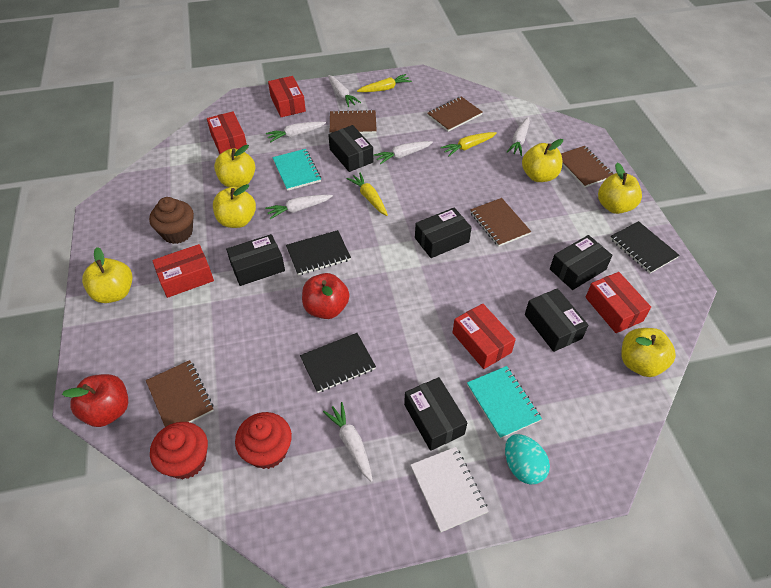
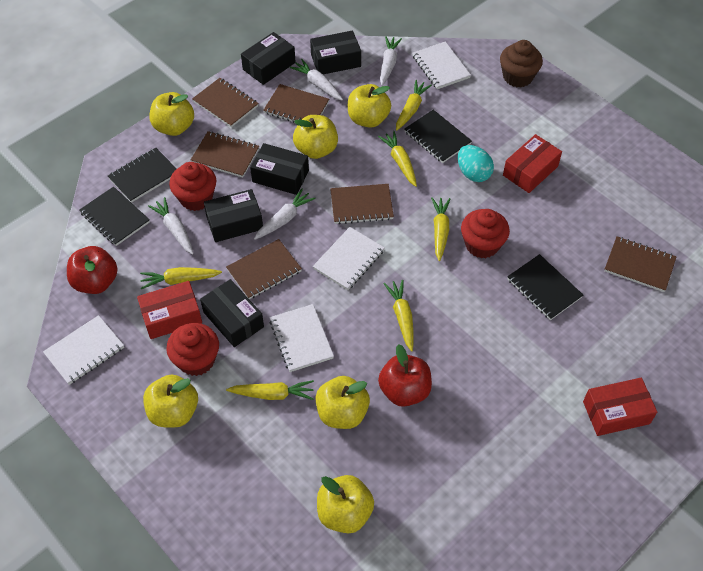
black box: 6 -> 5
black notebook: 3 -> 4
brown notebook: 5 -> 6
red box: 5 -> 3
red cupcake: 2 -> 3
turquoise notebook: 2 -> 0
white carrot: 6 -> 4
white notebook: 1 -> 4
yellow carrot: 3 -> 6

